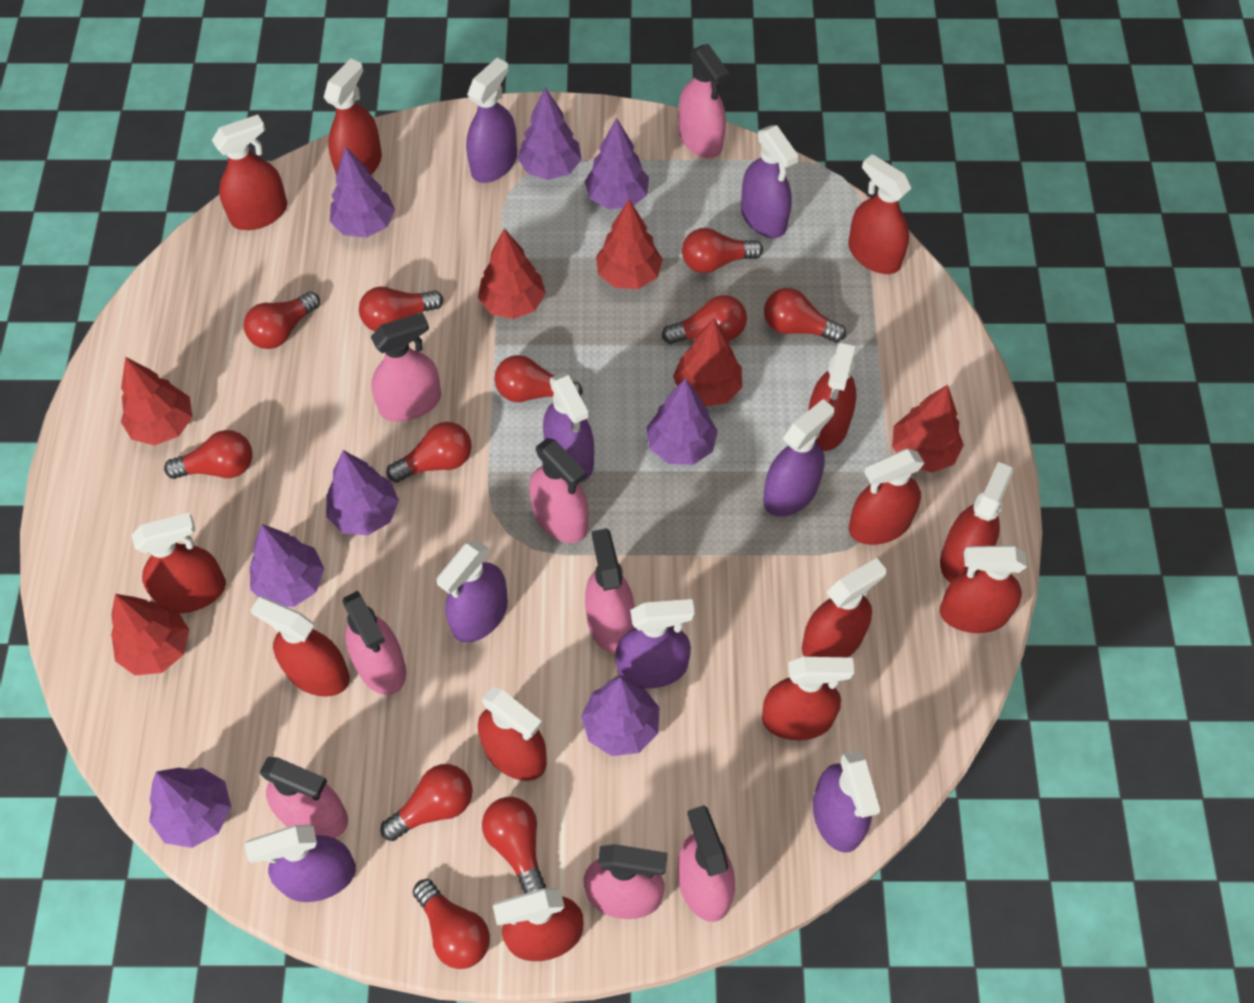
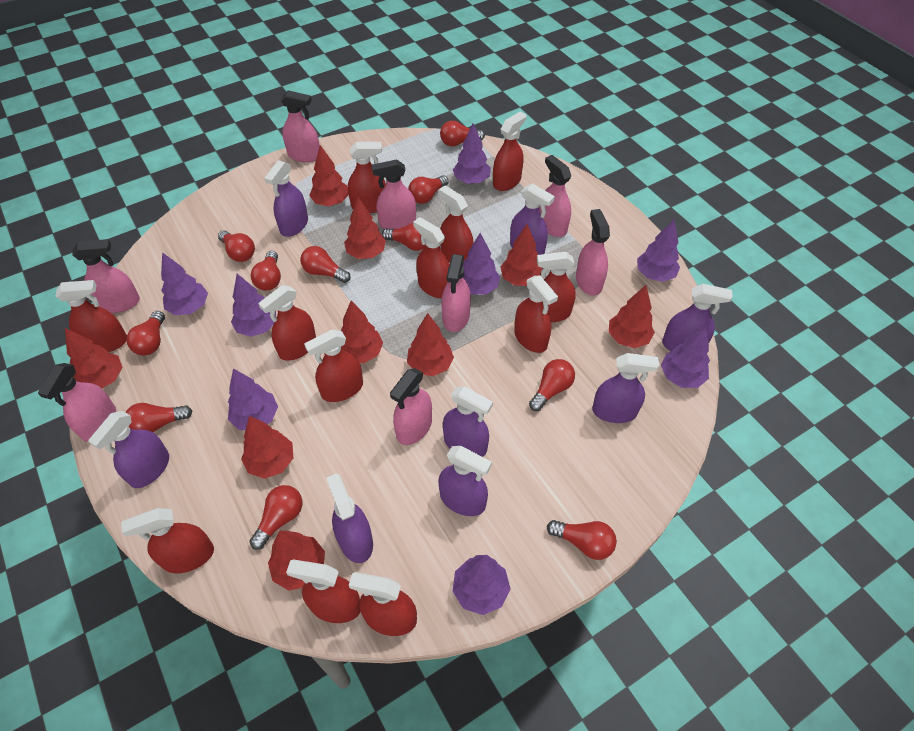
red spray bottle: 13 -> 12
red tree: 6 -> 9

